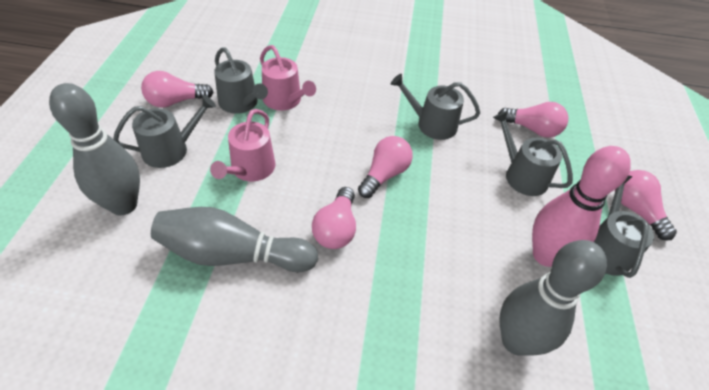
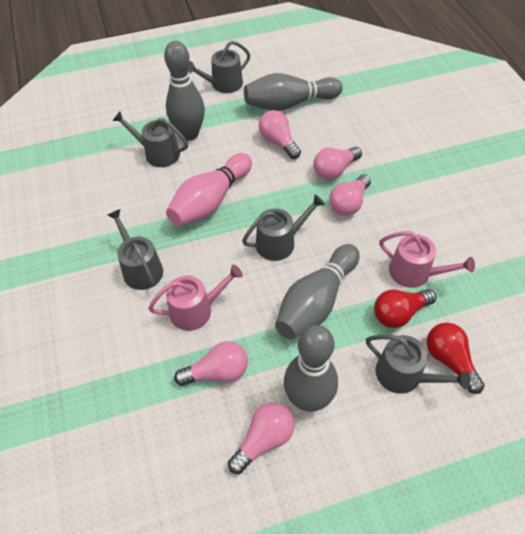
grey bowling pin: 3 -> 4
red light bulb: 0 -> 2

